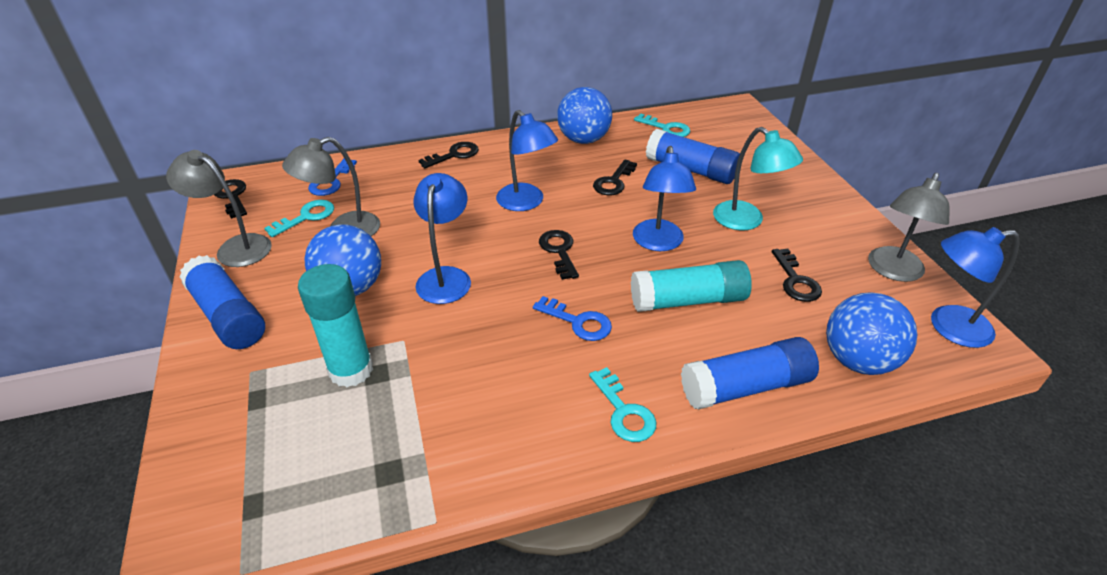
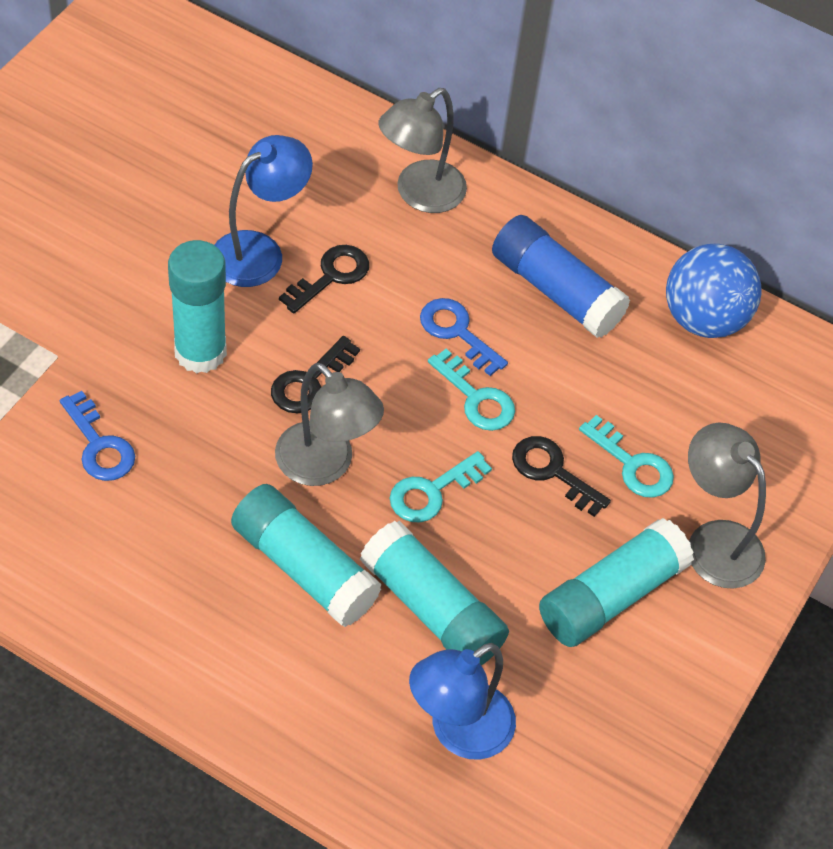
black key: 5 -> 3
blue ball: 3 -> 1
blue glue stick: 3 -> 1
blue lamp: 4 -> 2
turquoise glue stick: 2 -> 4
turquoise lamp: 1 -> 0

